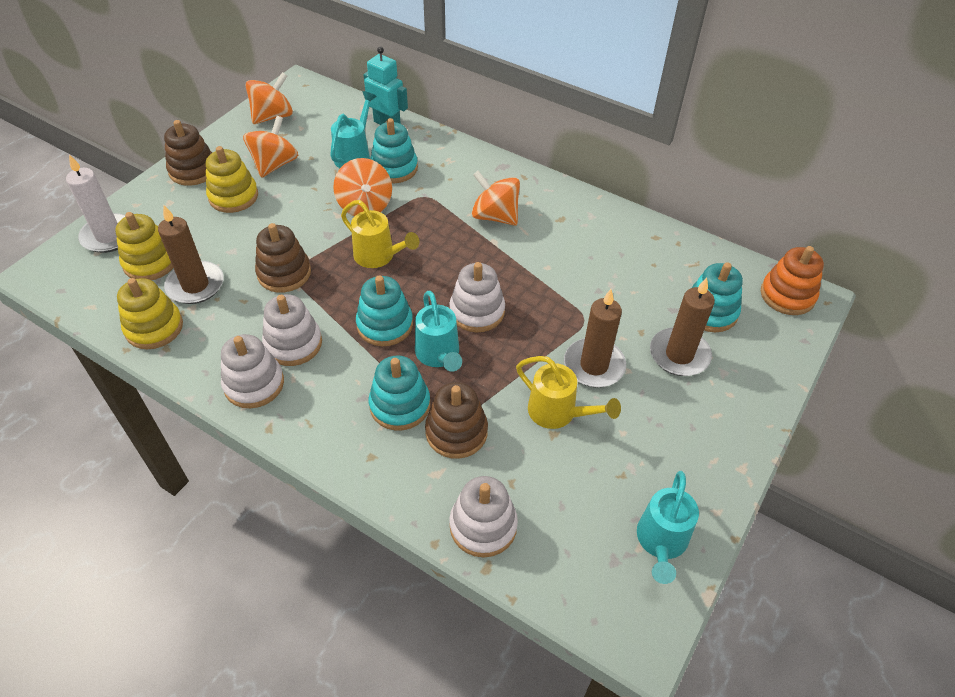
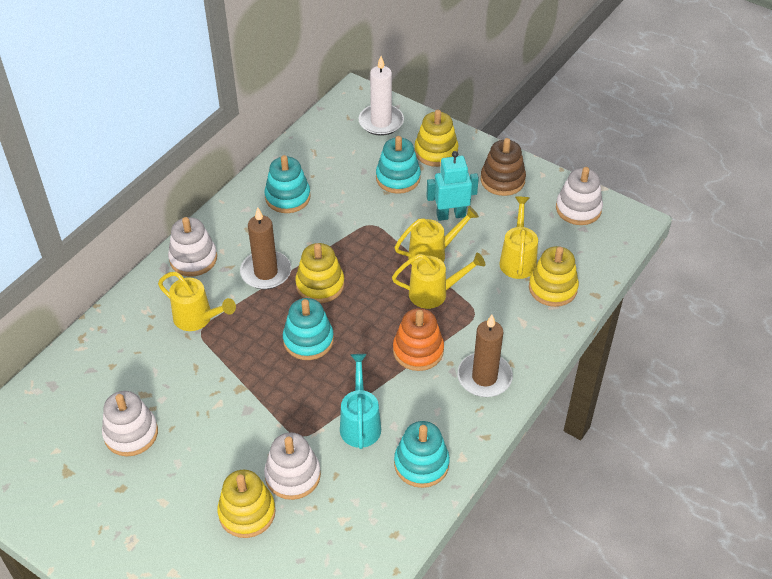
brown candle: 3 -> 2
brown stacking toy: 3 -> 1
orange spinning top: 4 -> 0
turquoise watering can: 3 -> 1
yellow stacking toy: 3 -> 4
yellow watering can: 2 -> 4

